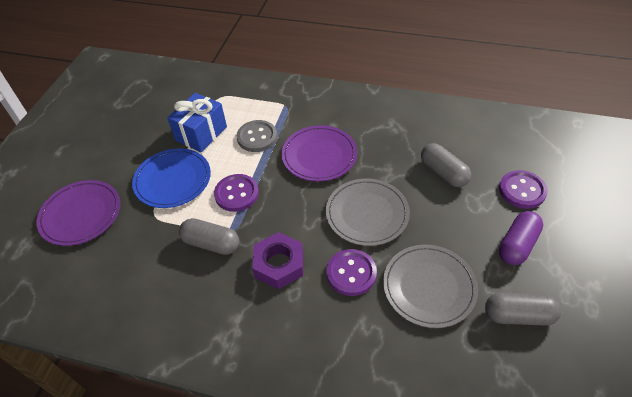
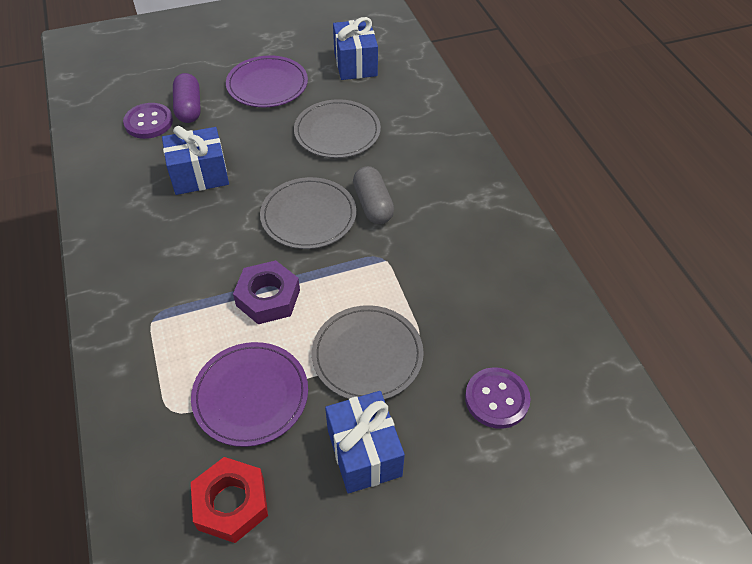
blue gift: 1 -> 3
blue plate: 1 -> 0
grey button: 1 -> 0
grey capsule: 3 -> 1
grey plate: 2 -> 3
purple button: 3 -> 2
red nut: 0 -> 1

